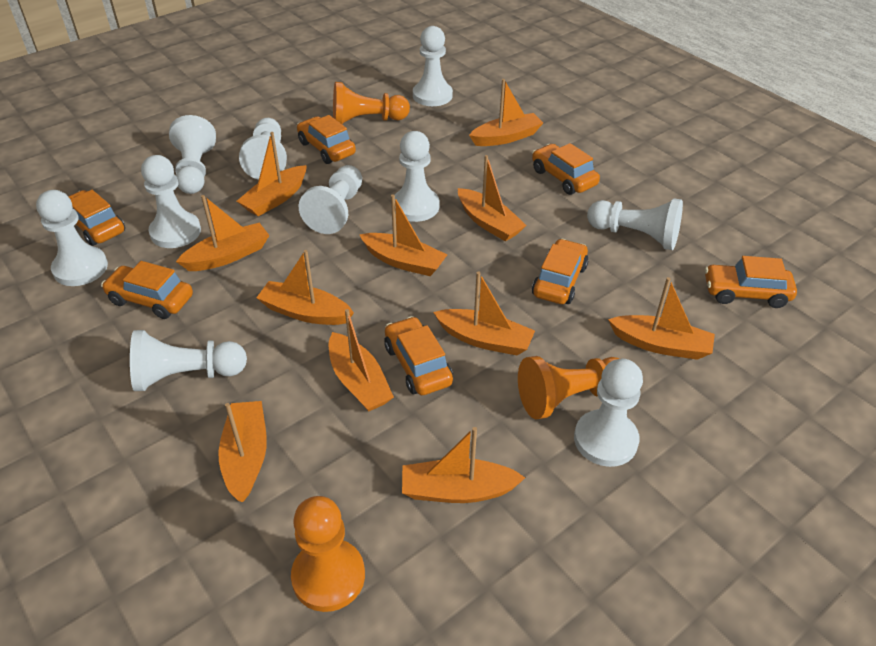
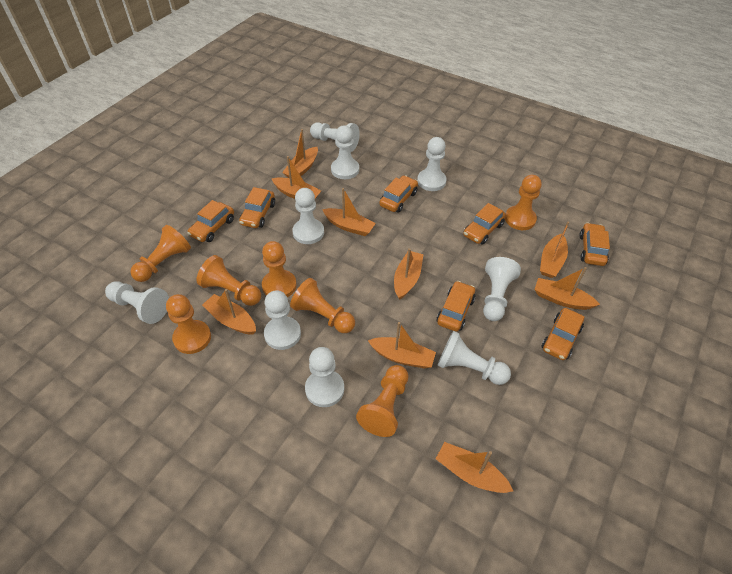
orange boat: 11 -> 9
orange pawn: 3 -> 7
white pawn: 10 -> 9

